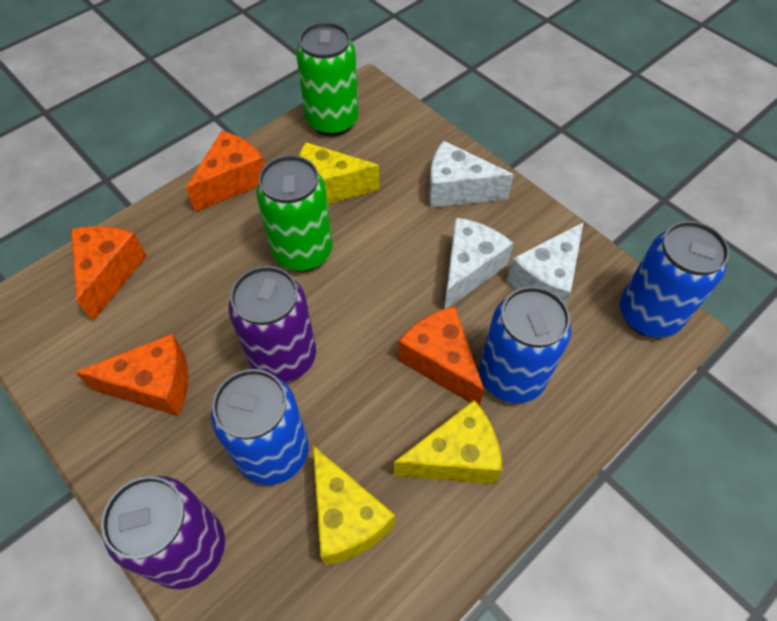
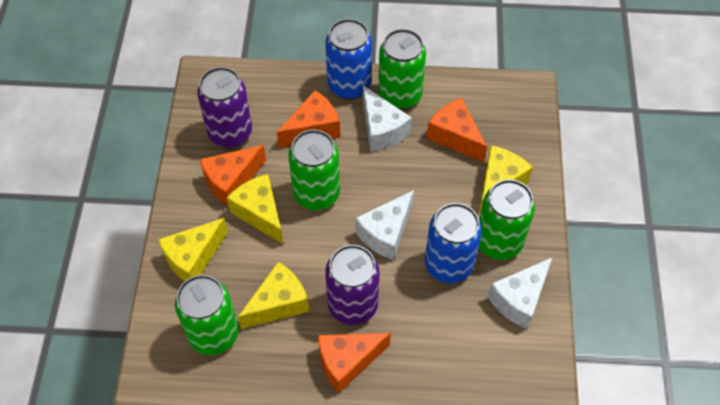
blue can: 3 -> 2
green can: 2 -> 4
yellow cheese: 3 -> 4

